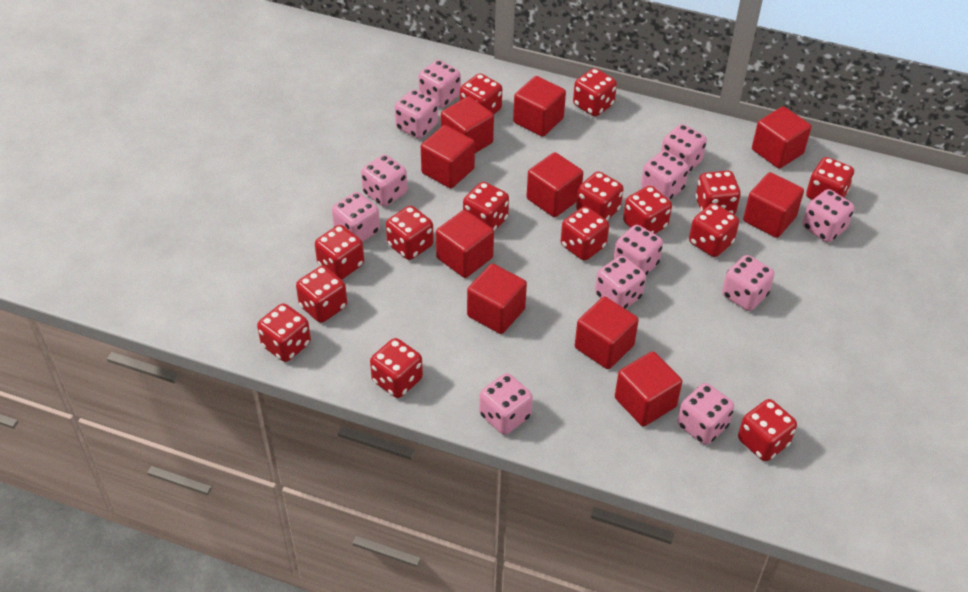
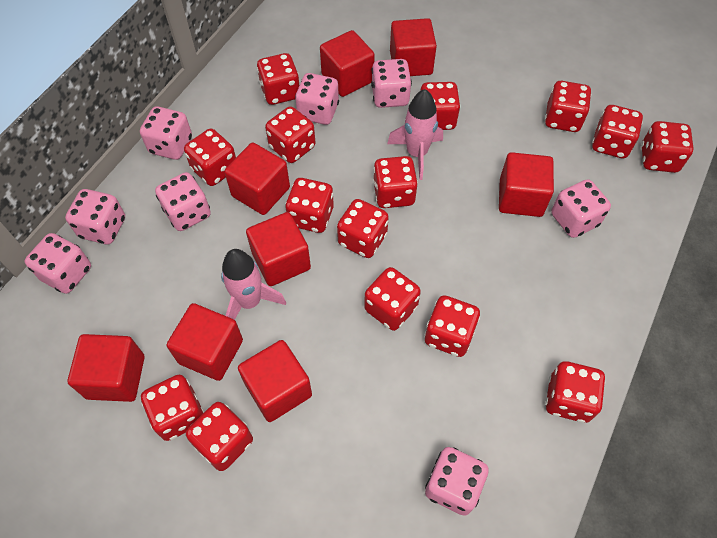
pink dice: 12 -> 8
pink rocket: 0 -> 2
red cube: 10 -> 8

